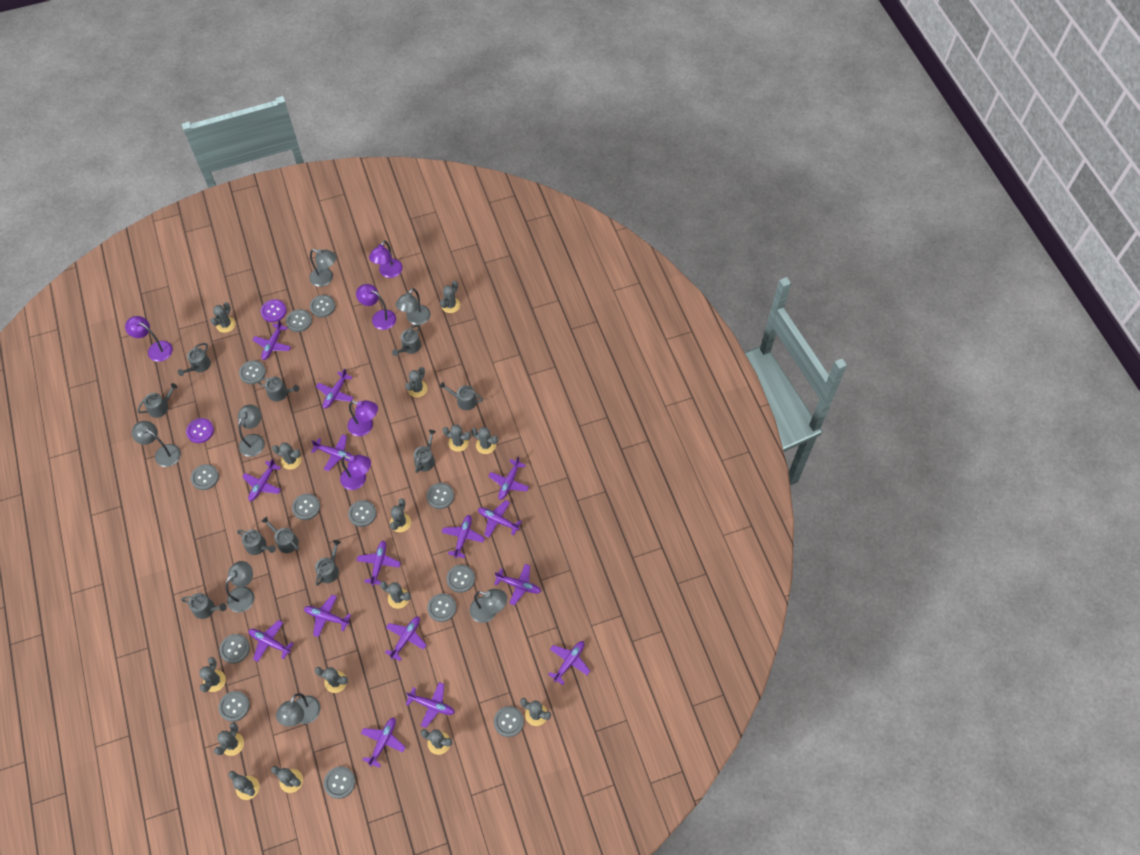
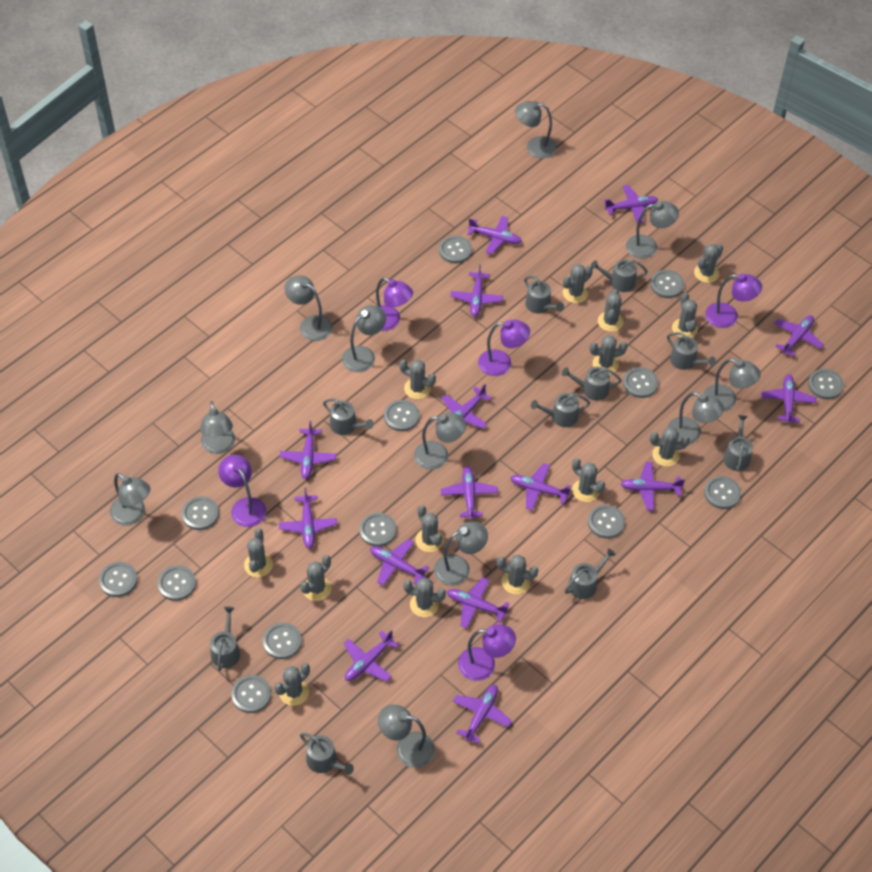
grey cactus: 15 -> 14
grey lamp: 7 -> 11
purple button: 2 -> 0

